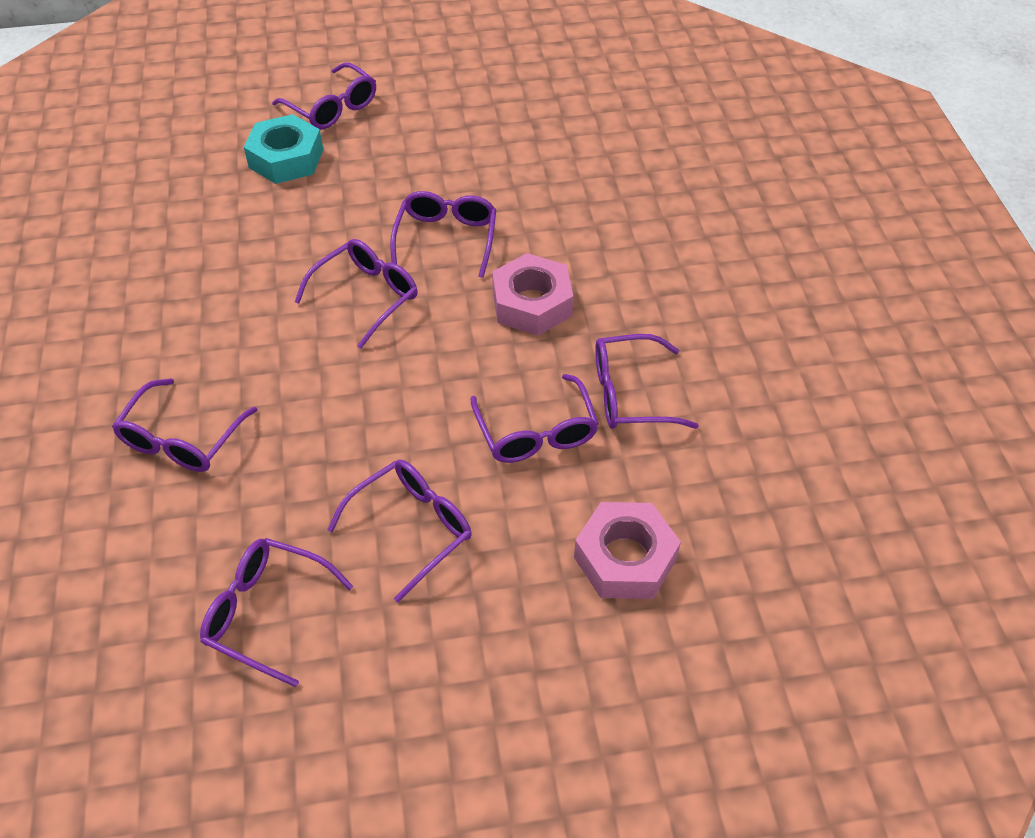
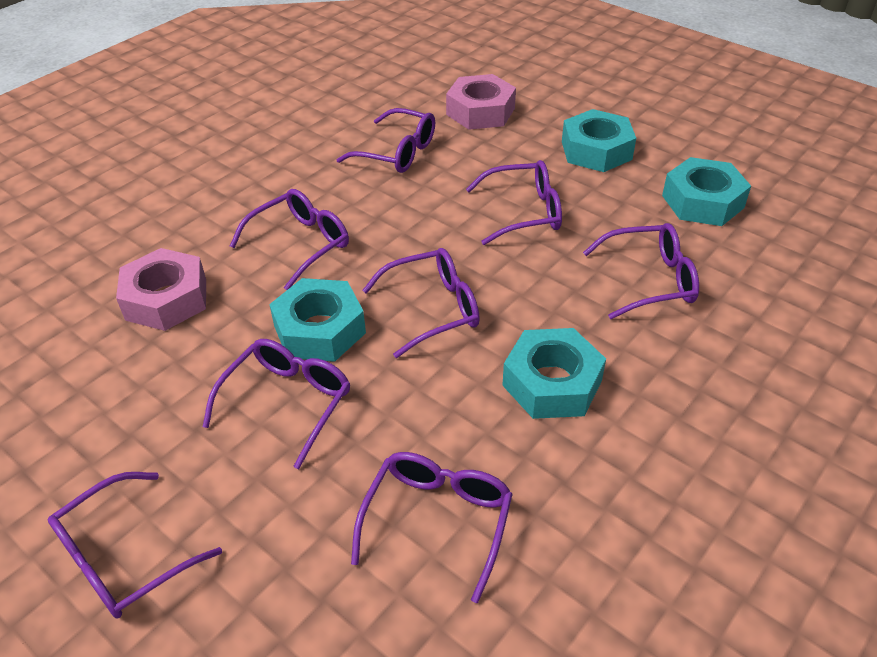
turquoise nut: 1 -> 4

